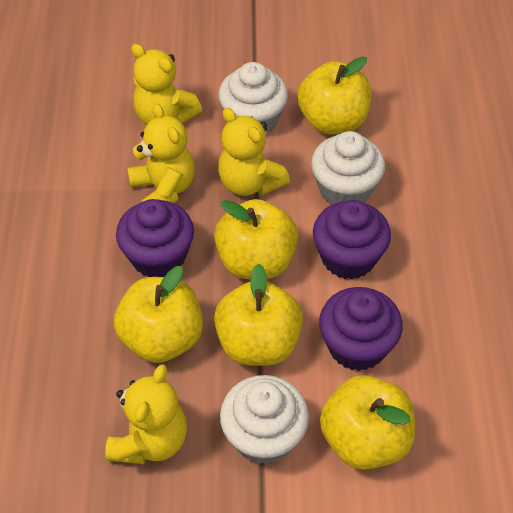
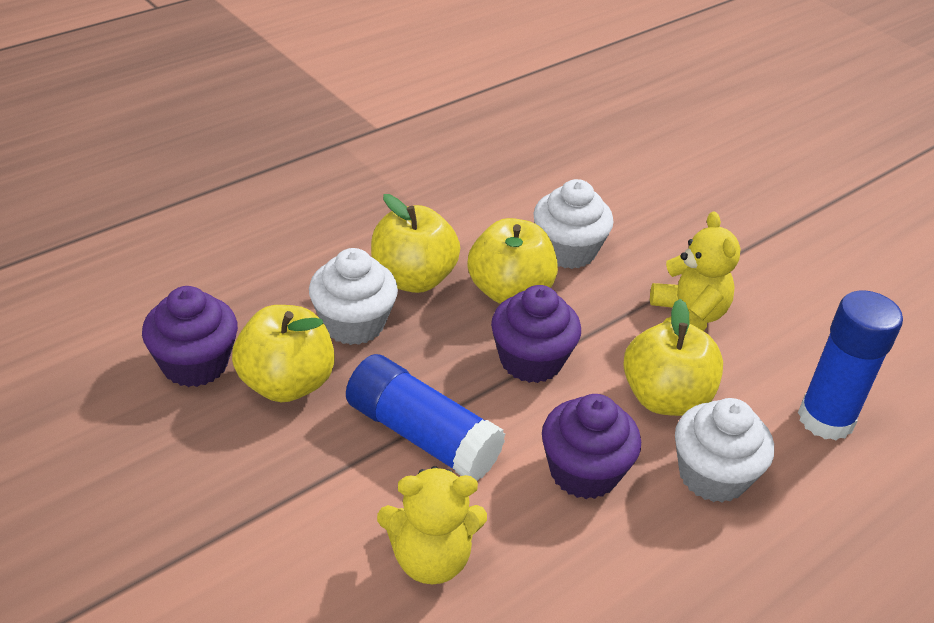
blue glue stick: 0 -> 2
yellow apple: 5 -> 4
yellow teddy bear: 4 -> 2

